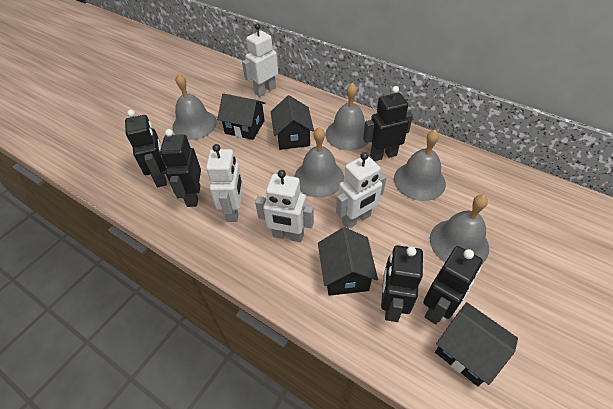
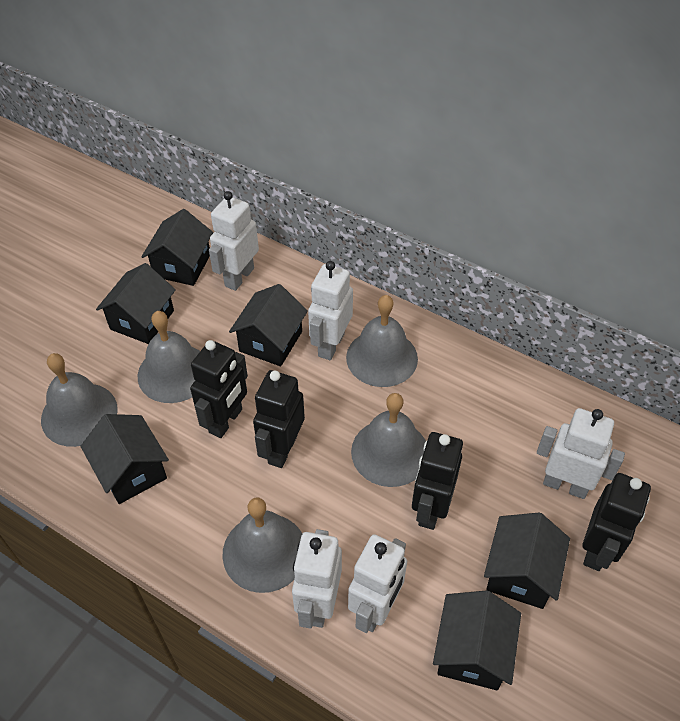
black house: 4 -> 6
black robot: 5 -> 4
white robot: 4 -> 5

